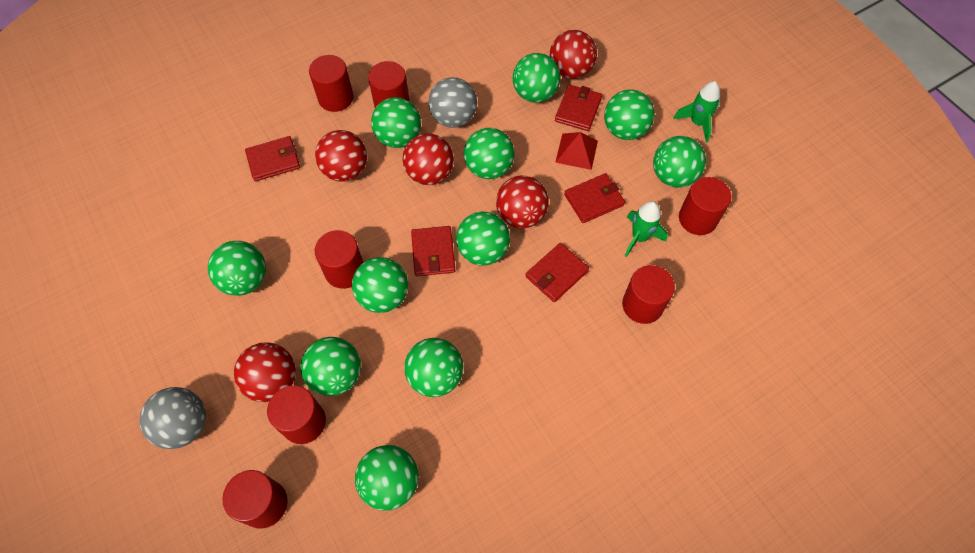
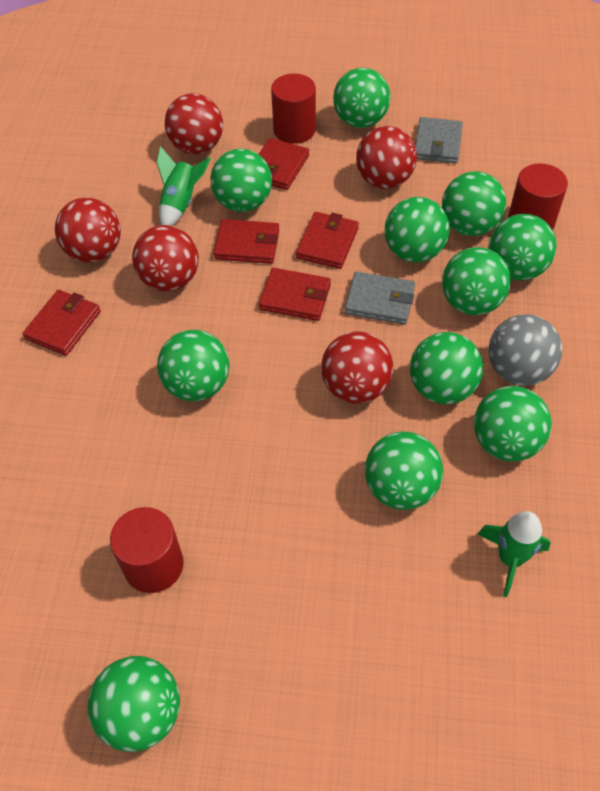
grey ball: 2 -> 1
grey wallet: 0 -> 2
red cylinder: 7 -> 3
red pyramid: 1 -> 0

